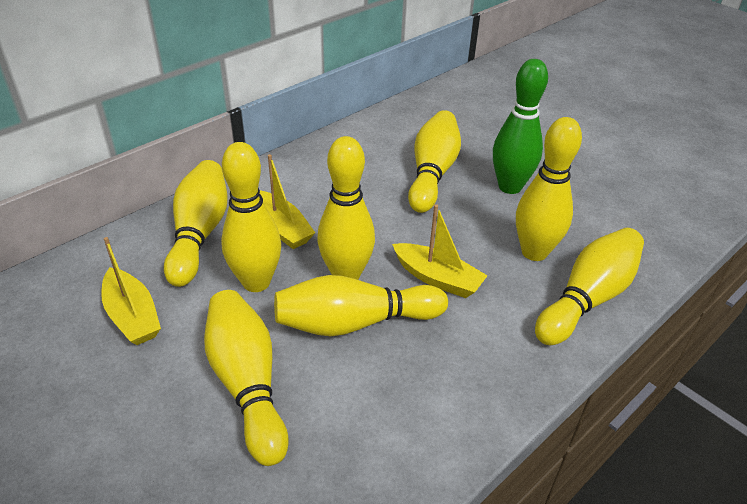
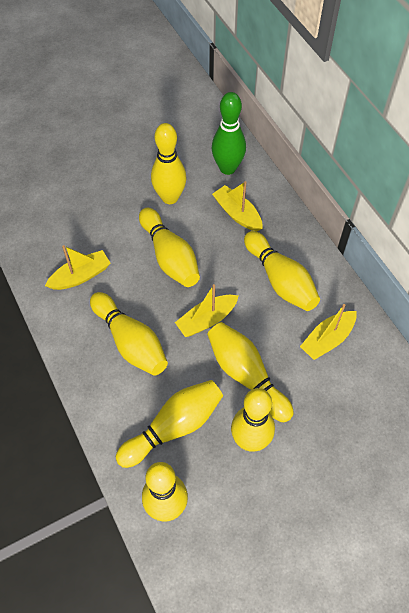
yellow boat: 3 -> 4

